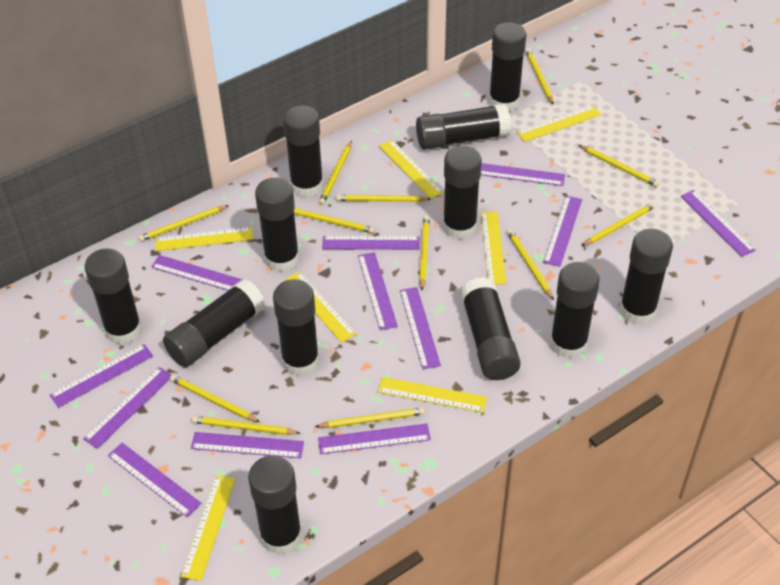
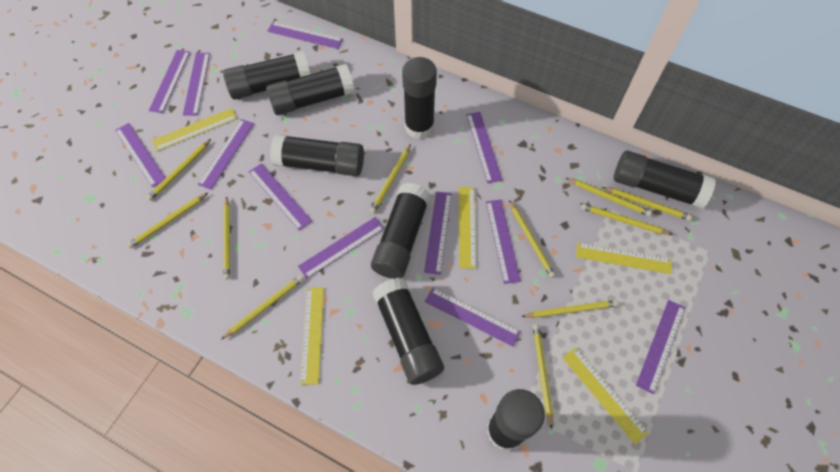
black glue stick: 12 -> 8
yellow pencil: 12 -> 11
yellow ruler: 7 -> 5

